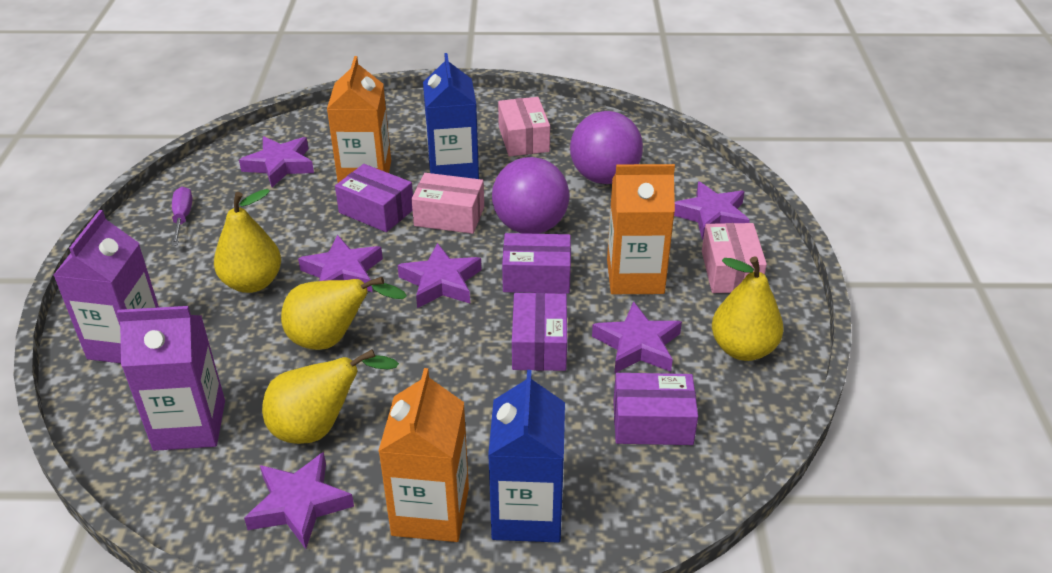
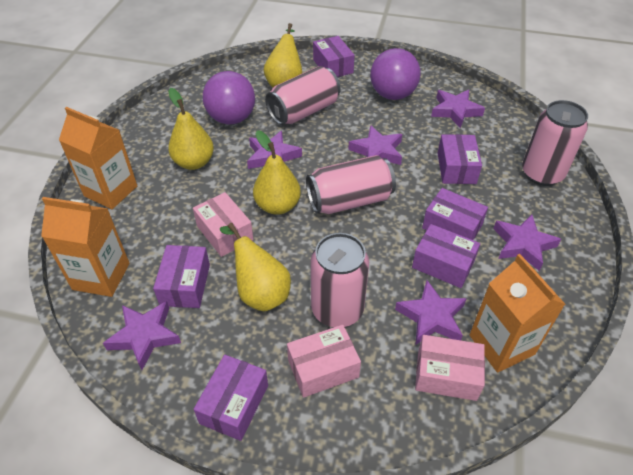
blue carton: 2 -> 0
pink can: 0 -> 4
purple box: 4 -> 6
purple carton: 2 -> 0
purple screwdriver: 1 -> 0

